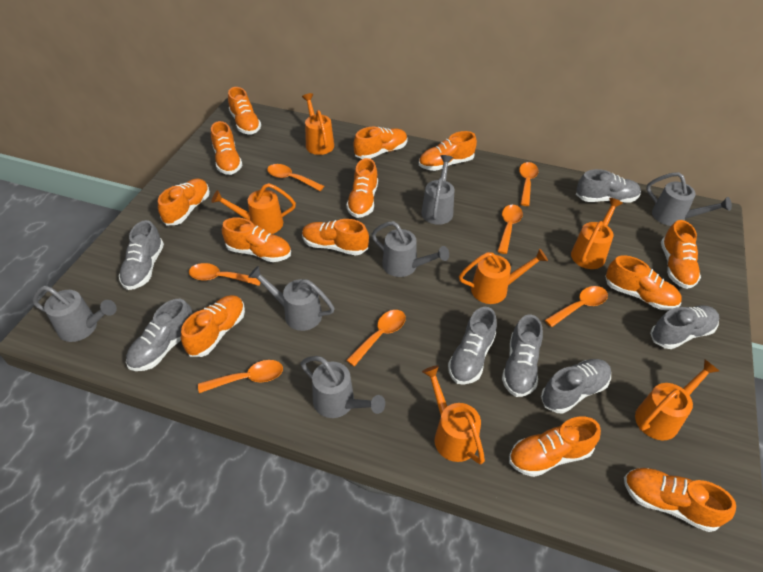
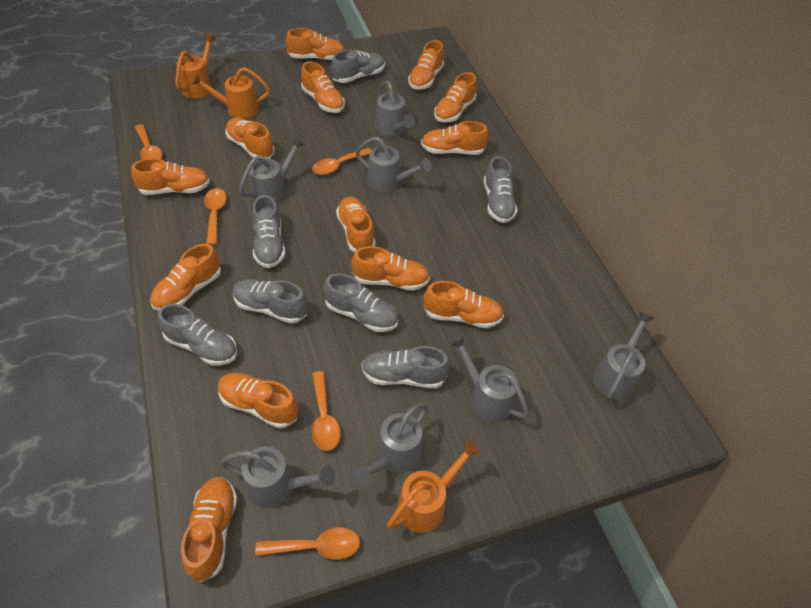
grey watering can: 6 -> 7
orange spoon: 7 -> 5
orange watering can: 6 -> 3

